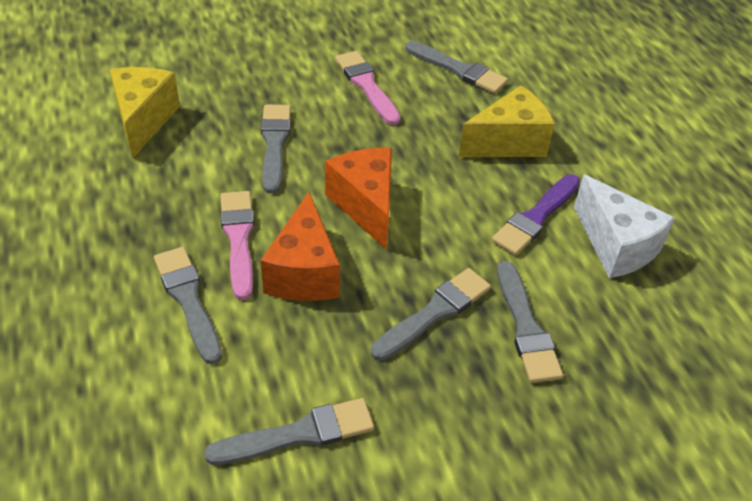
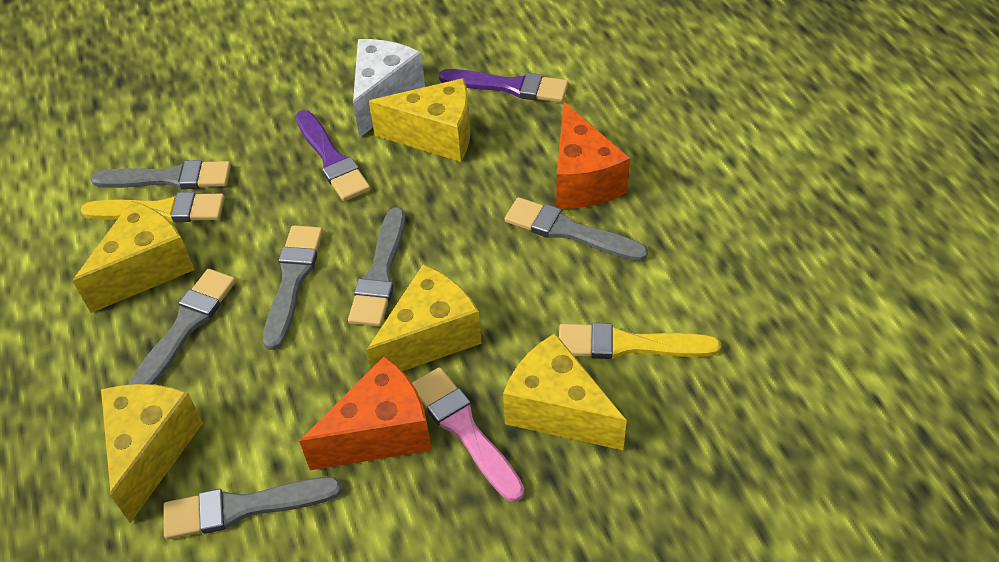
pink brush: 2 -> 1
purple brush: 1 -> 2
yellow brush: 0 -> 2
yellow cheese: 2 -> 5

